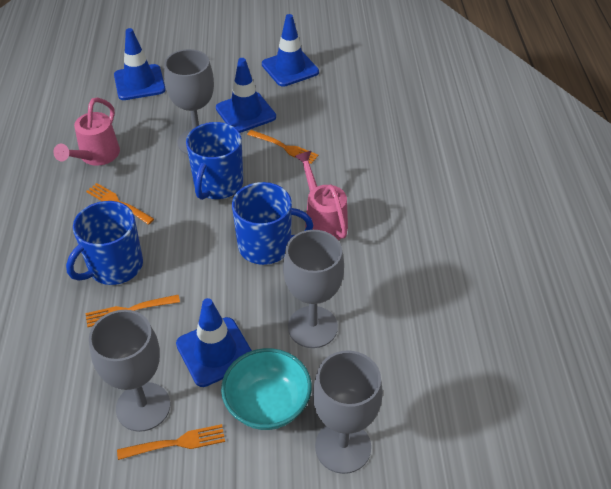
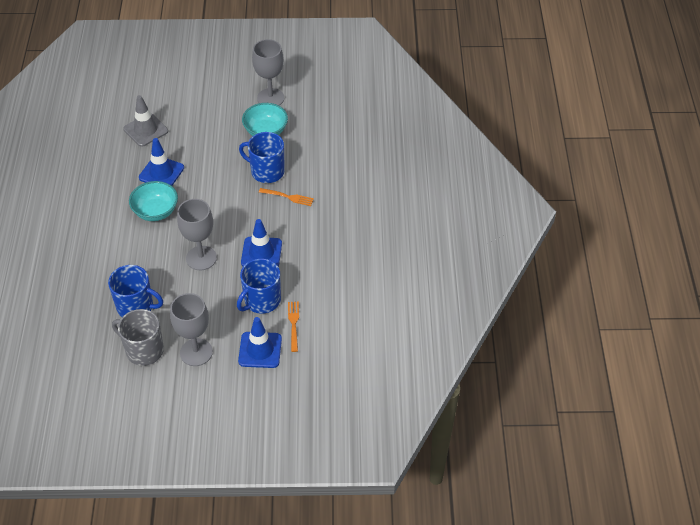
blue traffic cone: 4 -> 3
grey goblet: 4 -> 3
grey mug: 0 -> 1
grey traffic cone: 0 -> 1
orange fork: 4 -> 2
pink watering can: 2 -> 0
turquoise bowl: 1 -> 2

